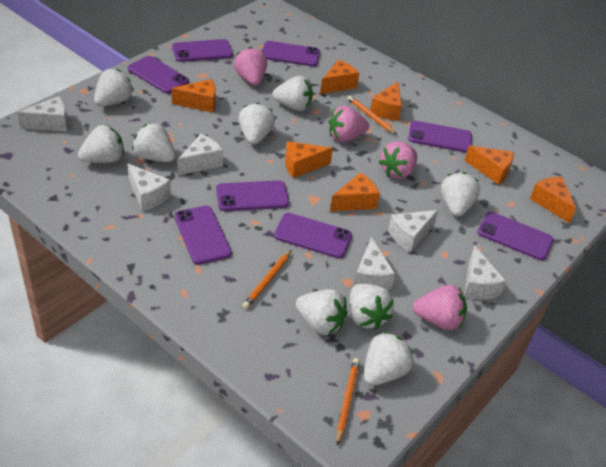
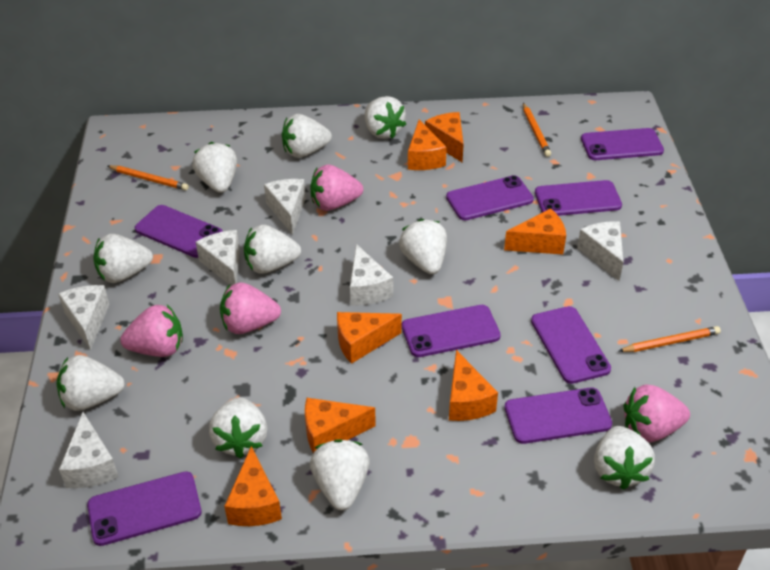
white strawberry: 9 -> 10

